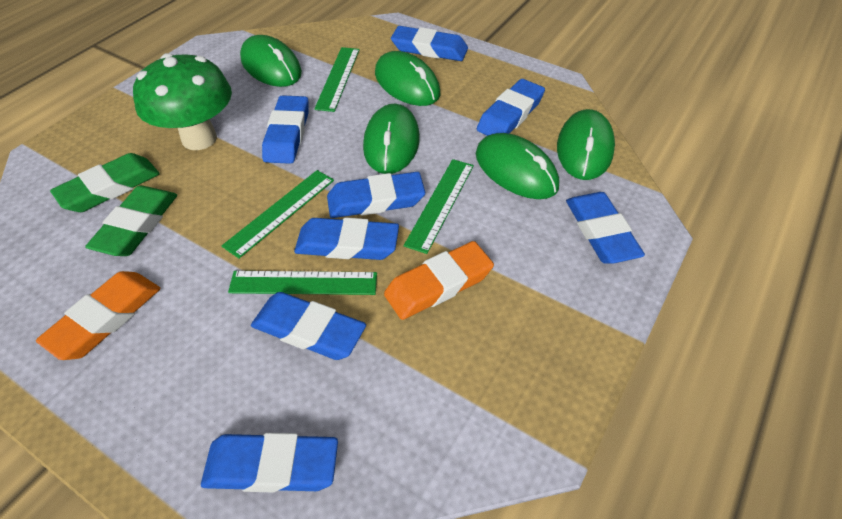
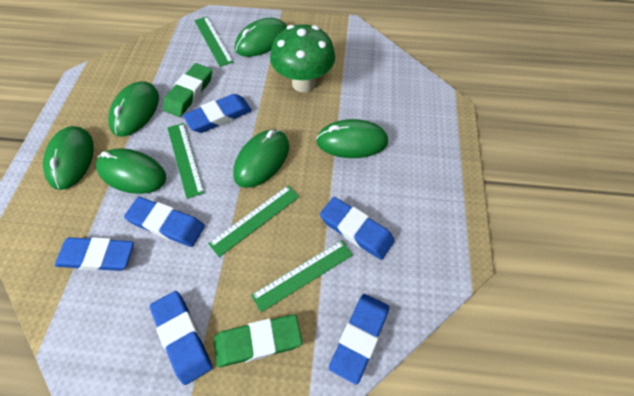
blue eraser: 8 -> 6
green mouse: 5 -> 6
orange eraser: 2 -> 0

